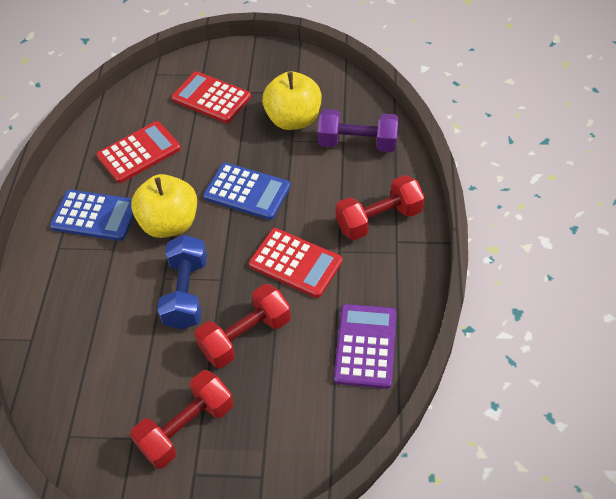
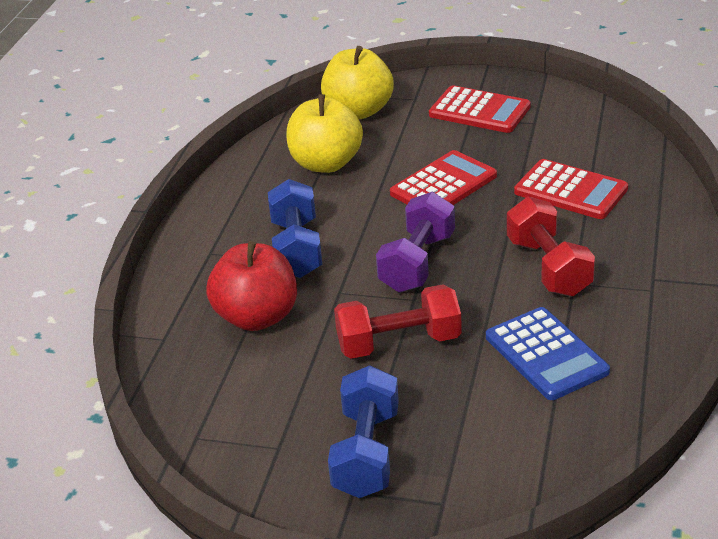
blue calculator: 2 -> 1
blue dumbbell: 1 -> 2
purple calculator: 1 -> 0
red apple: 0 -> 1
red dumbbell: 3 -> 2

